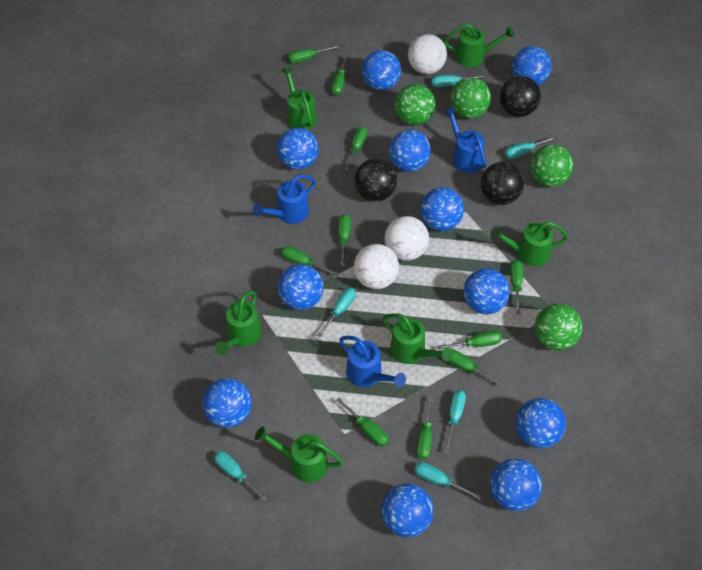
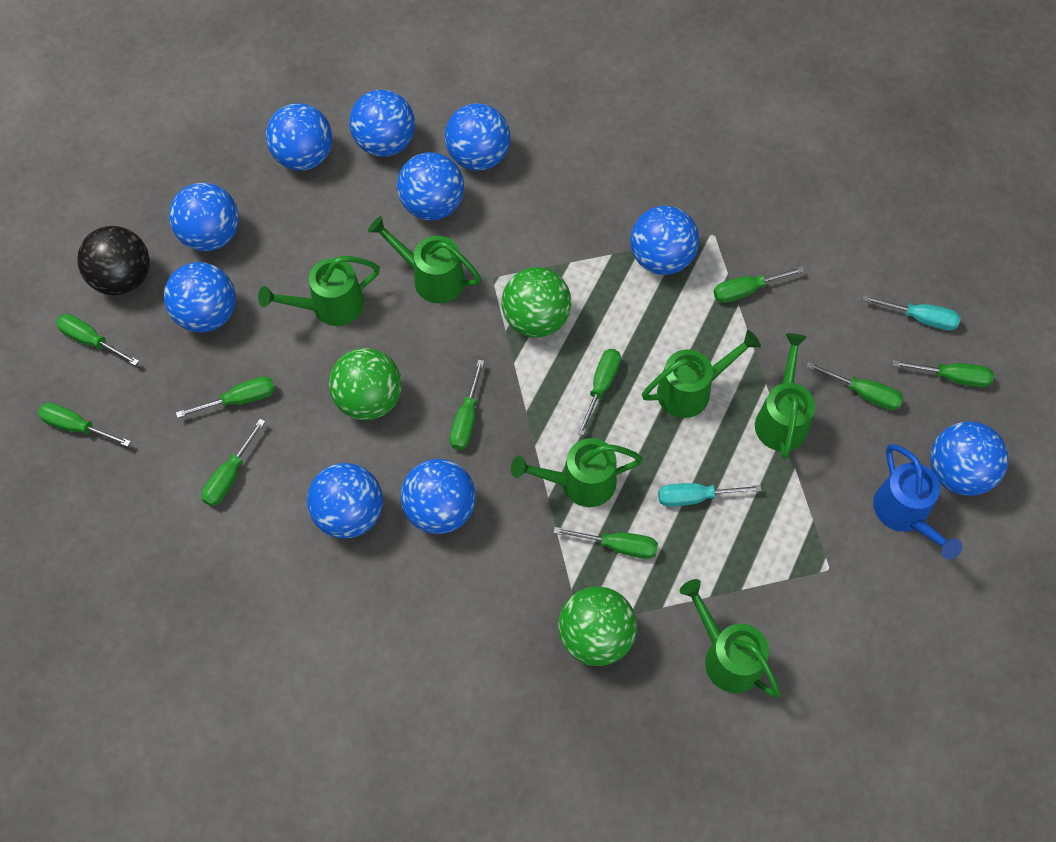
black ball: 3 -> 1
blue ball: 11 -> 10
blue watering can: 3 -> 1
green ball: 4 -> 3
turquoise screwdriver: 6 -> 2
white ball: 3 -> 0

